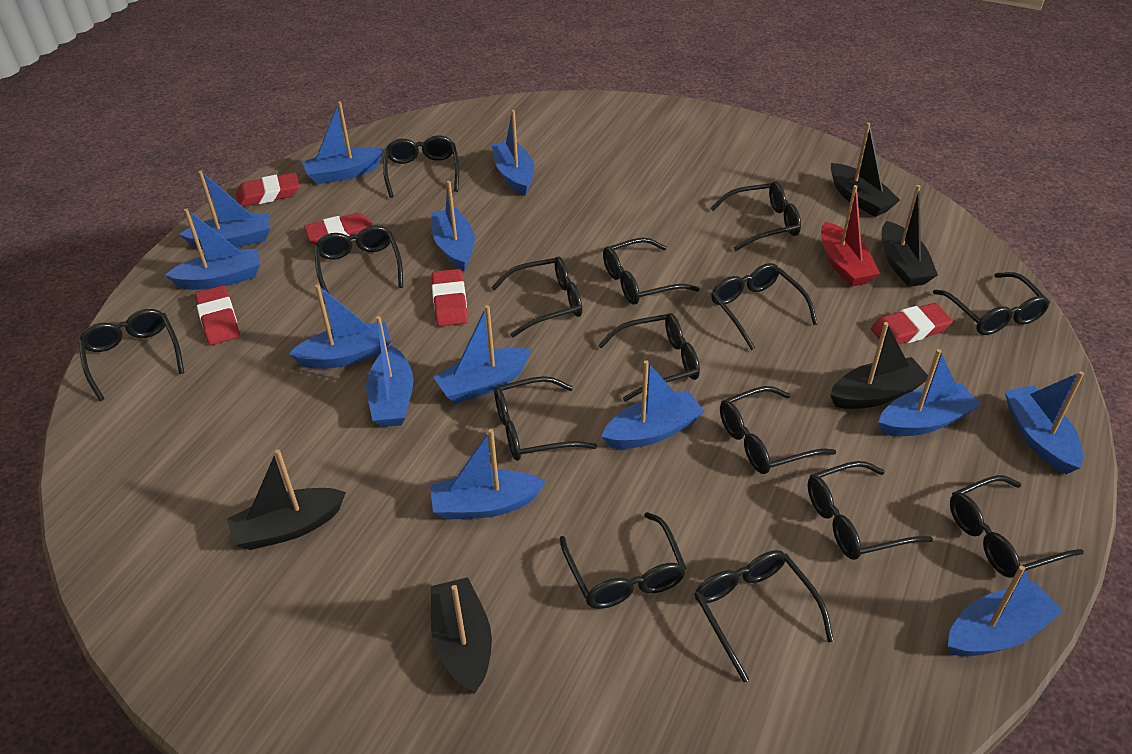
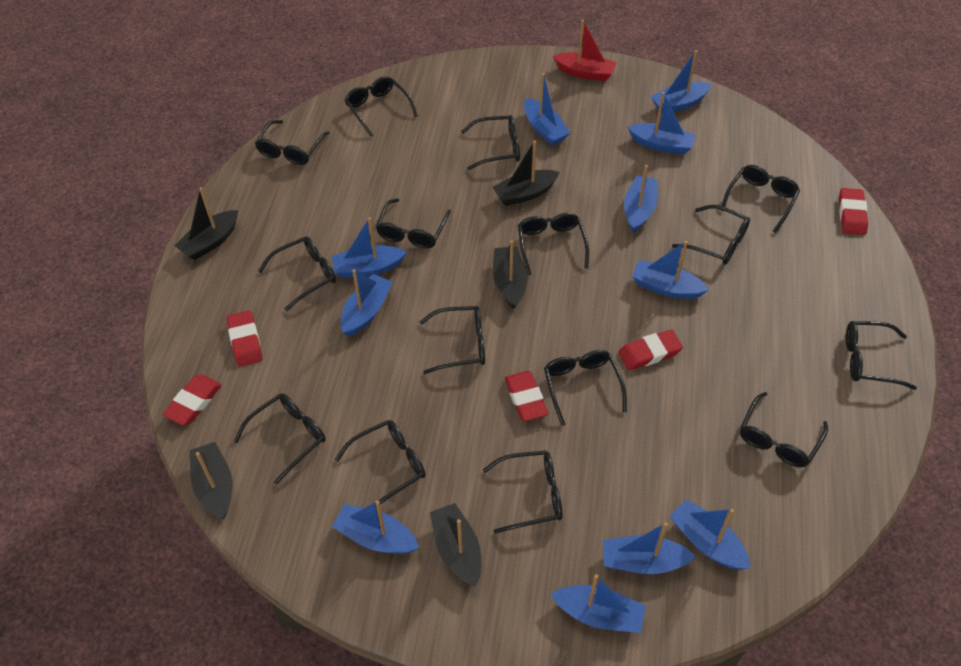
blue boat: 13 -> 11

